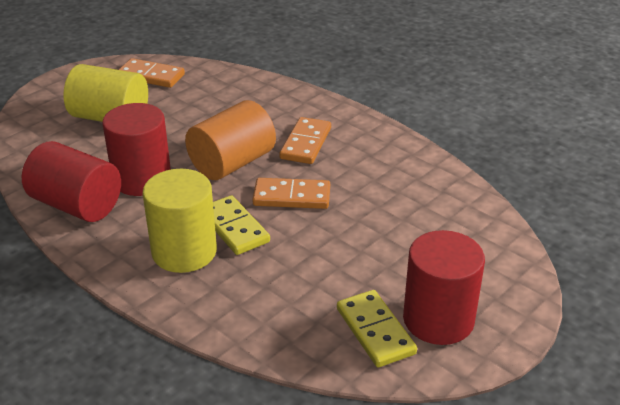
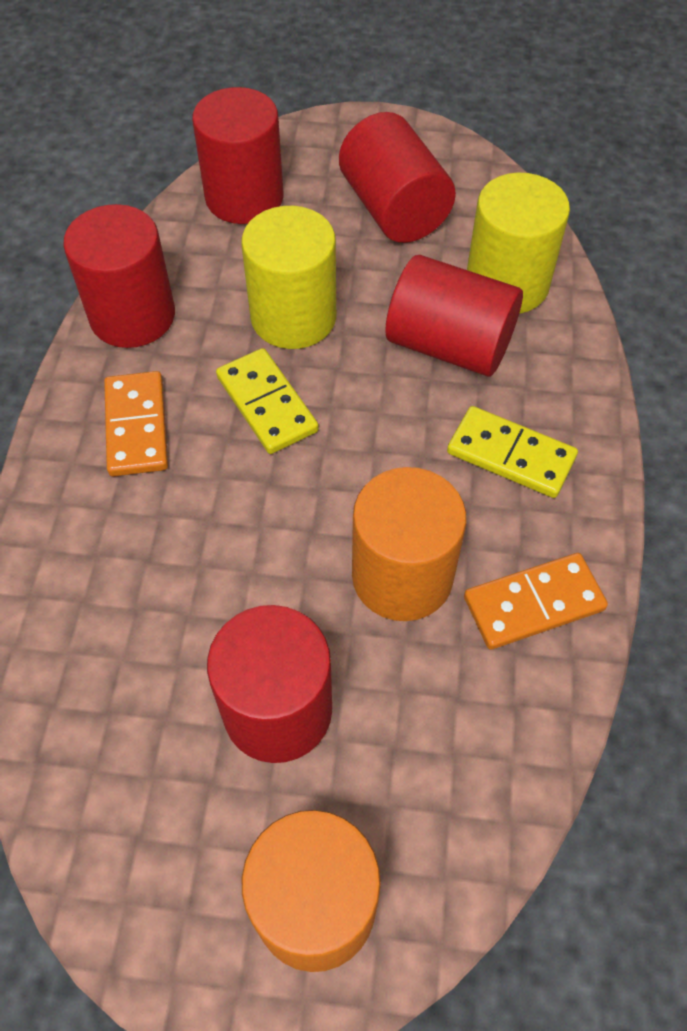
orange cylinder: 1 -> 2
orange domino: 3 -> 2
red cylinder: 3 -> 5

